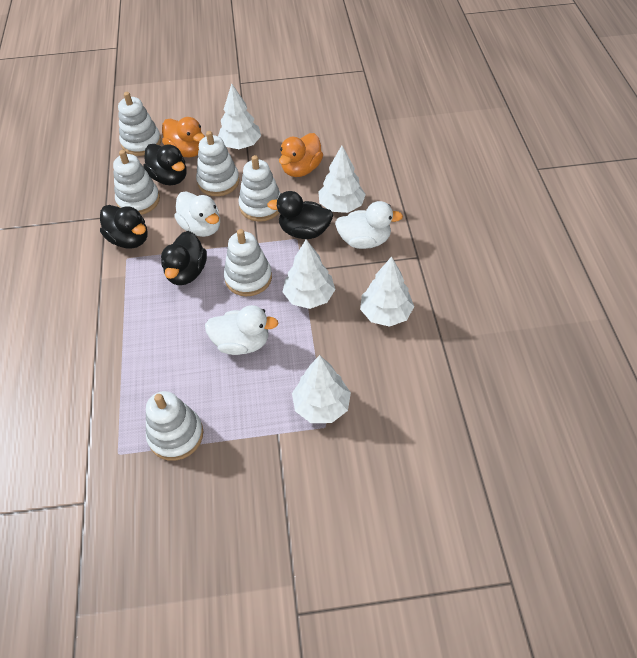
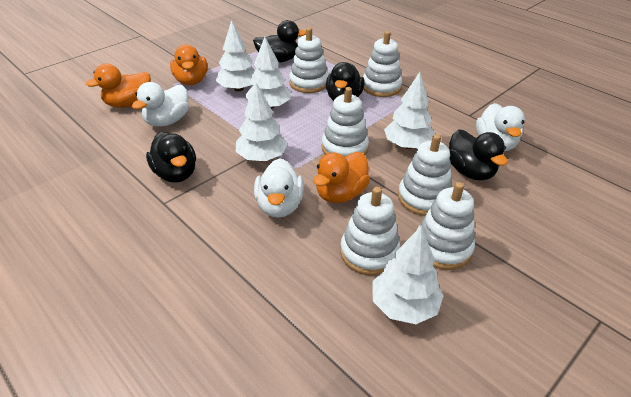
orange duck: 2 -> 3

